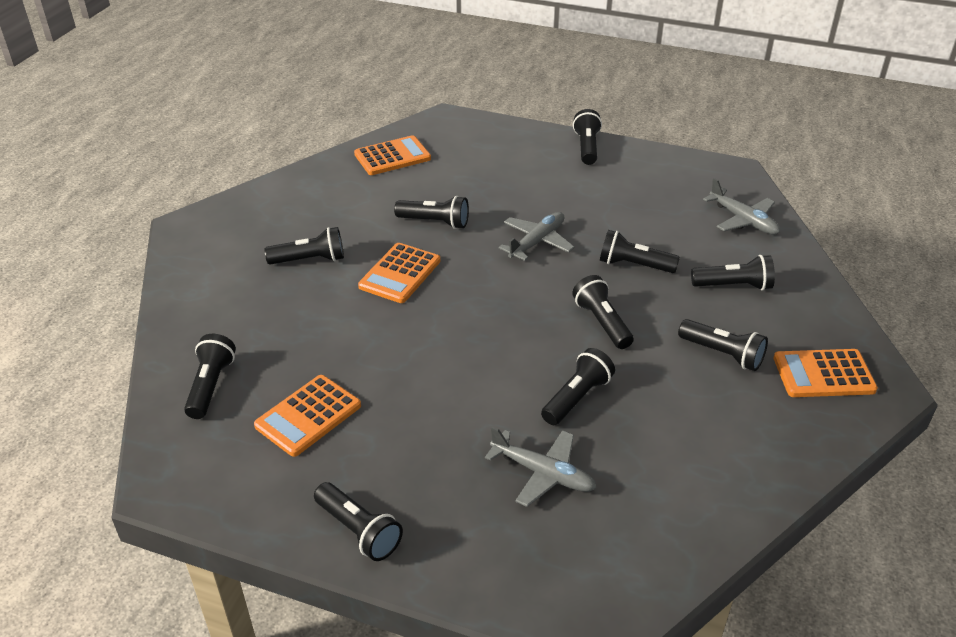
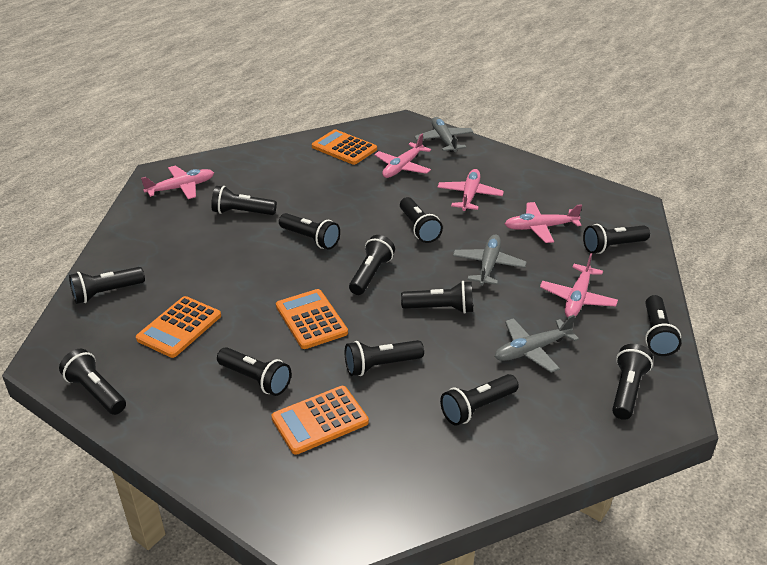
black flashlight: 10 -> 13
pink plane: 0 -> 5

